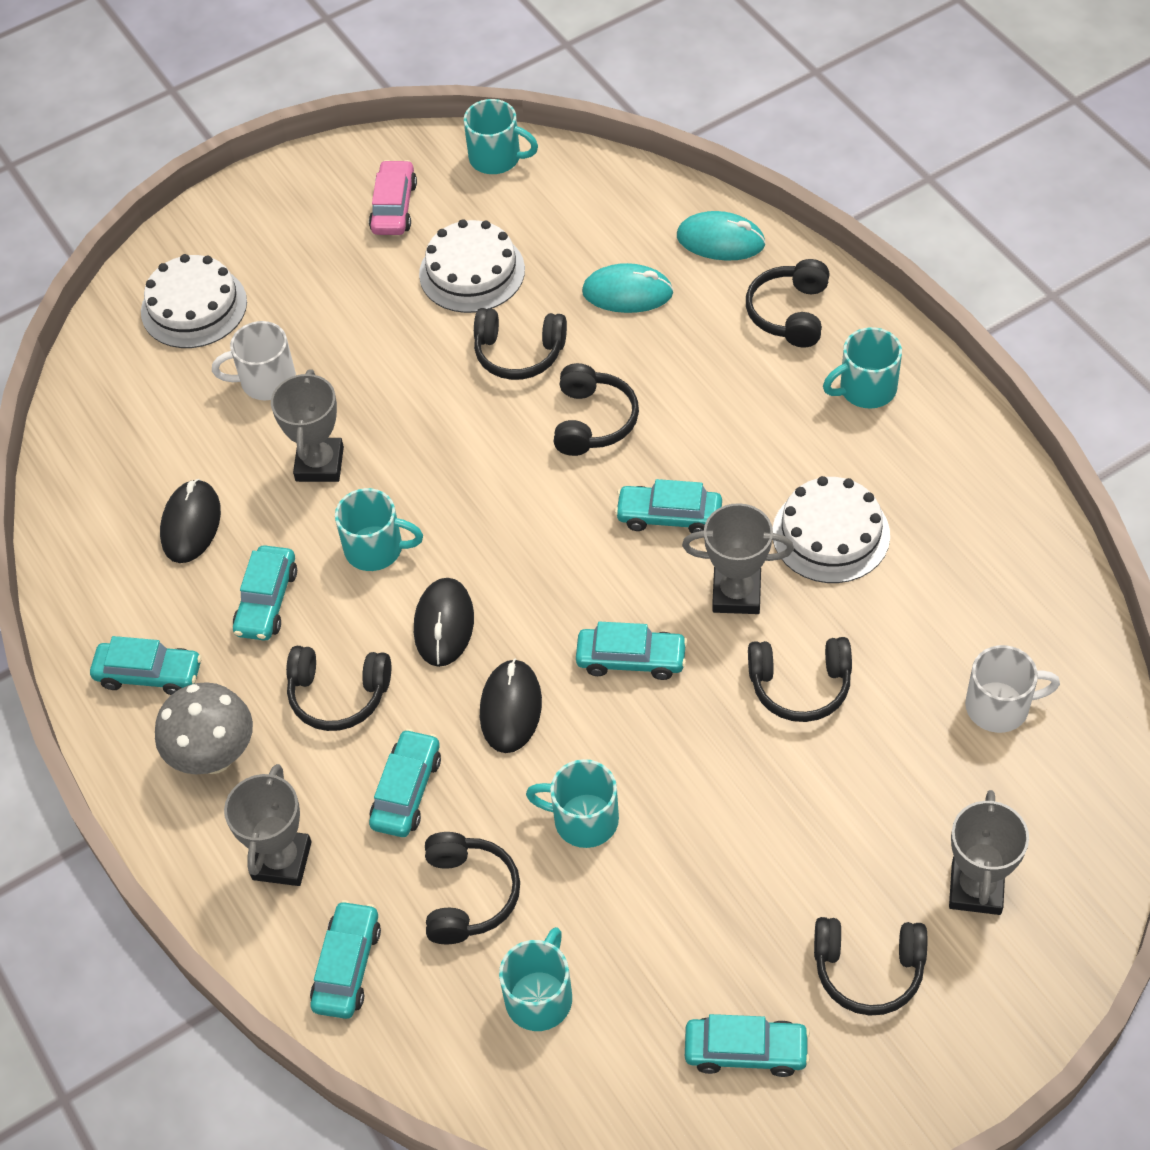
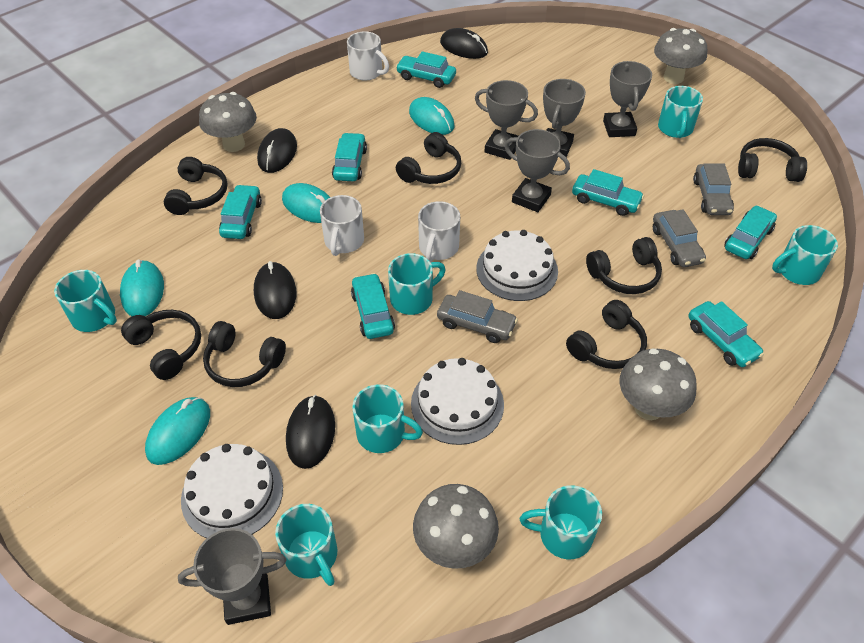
black mouse: 3 -> 4
grey car: 0 -> 3
grey mushroom: 1 -> 4
grey trophy: 4 -> 5
pink car: 1 -> 0
turquoise mouse: 2 -> 4
turquoise mug: 5 -> 7
white mug: 2 -> 3

